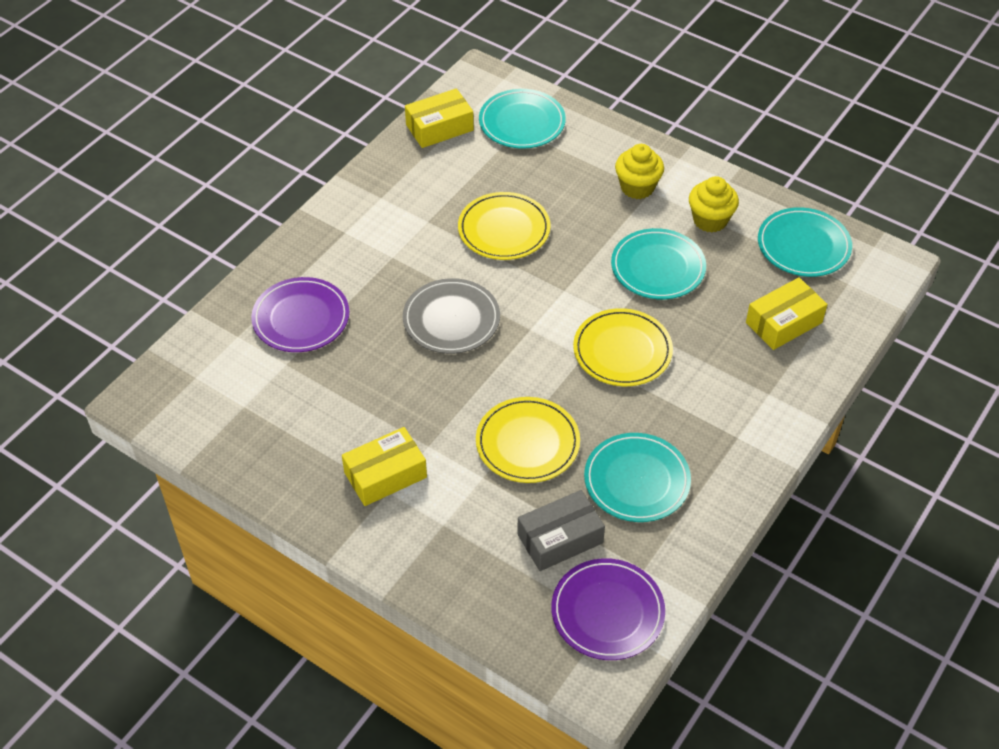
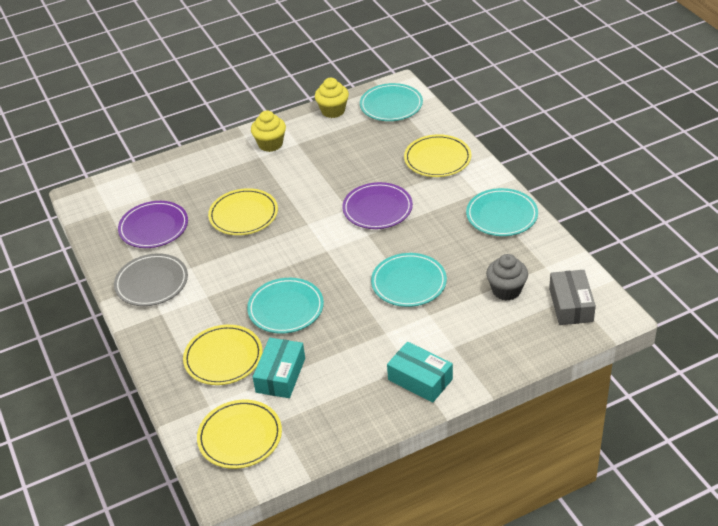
grey cupcake: 0 -> 1
turquoise box: 0 -> 2
yellow box: 3 -> 0
yellow plate: 3 -> 4

